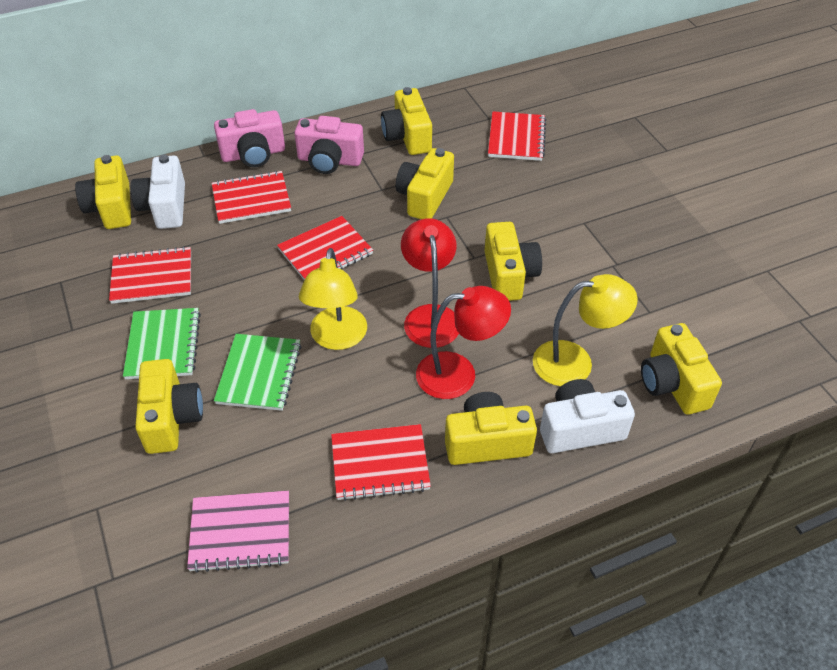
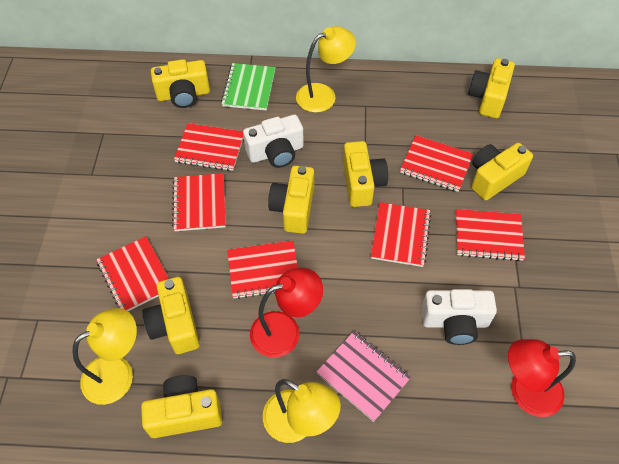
green notebook: 2 -> 1
pink camera: 2 -> 0
red notebook: 5 -> 7
yellow lamp: 2 -> 3

